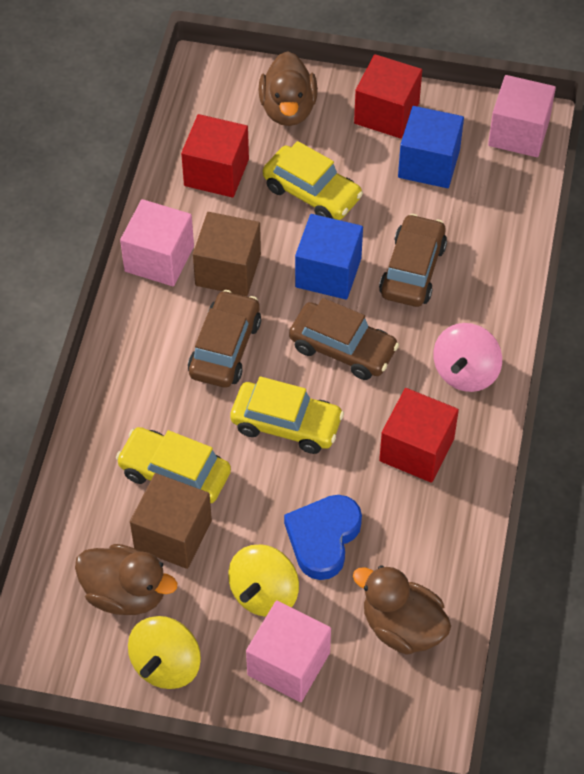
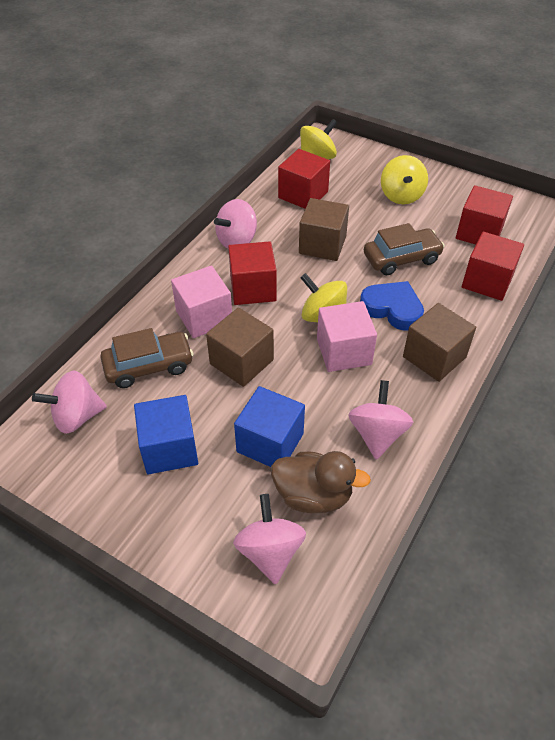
brown car: 3 -> 2
brown cube: 2 -> 3
brown duck: 3 -> 1
pink cube: 3 -> 2
pink spinning top: 1 -> 4
red cube: 3 -> 4
yellow car: 3 -> 0
yellow spinning top: 2 -> 3

